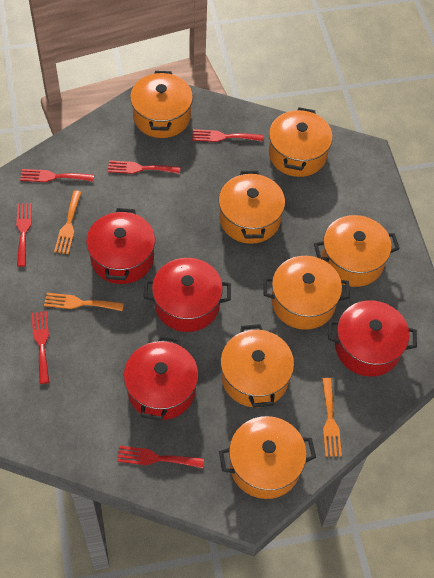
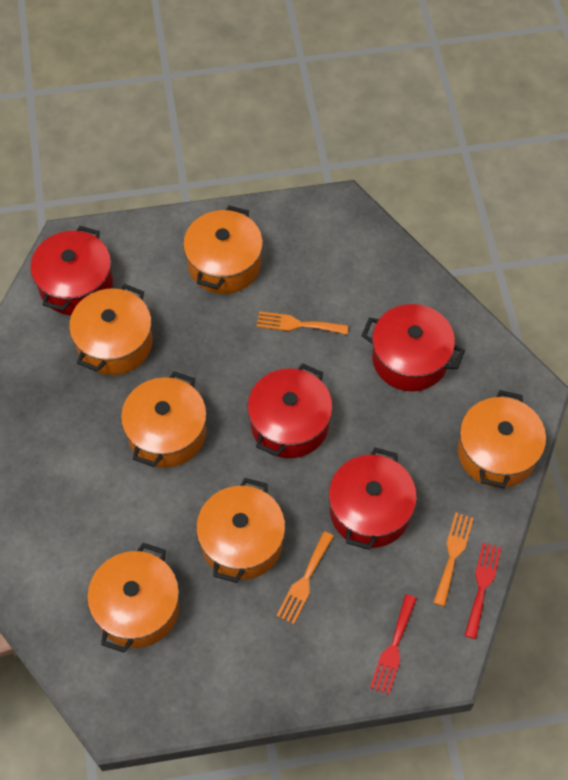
orange pot: 7 -> 6
red fork: 6 -> 2

